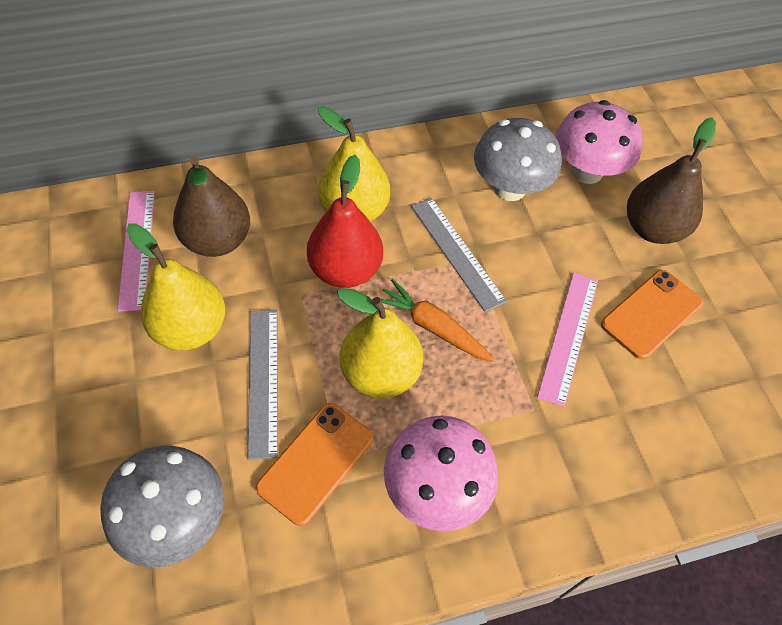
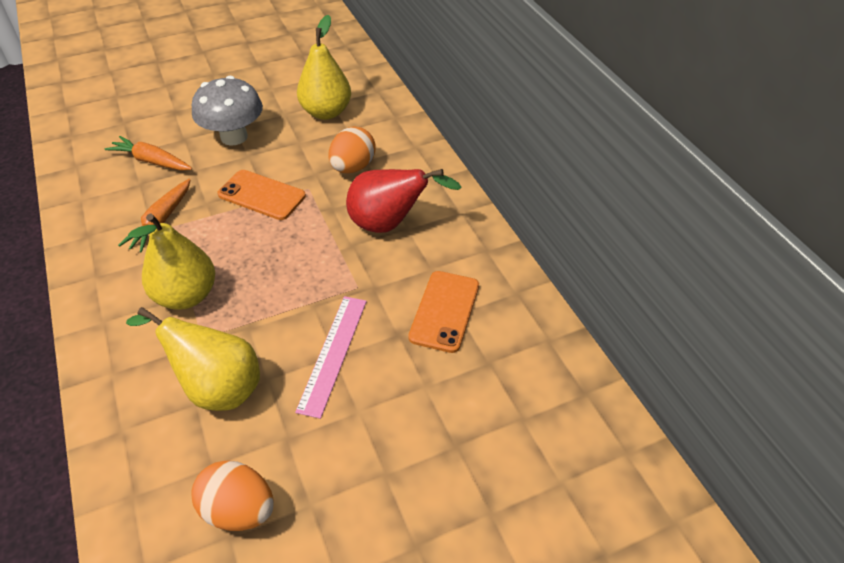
brown pear: 2 -> 0
grey mushroom: 2 -> 1
grey ruler: 2 -> 0
orange carrot: 1 -> 2
orange egg: 0 -> 2
pink mushroom: 2 -> 0
pink ruler: 2 -> 1

